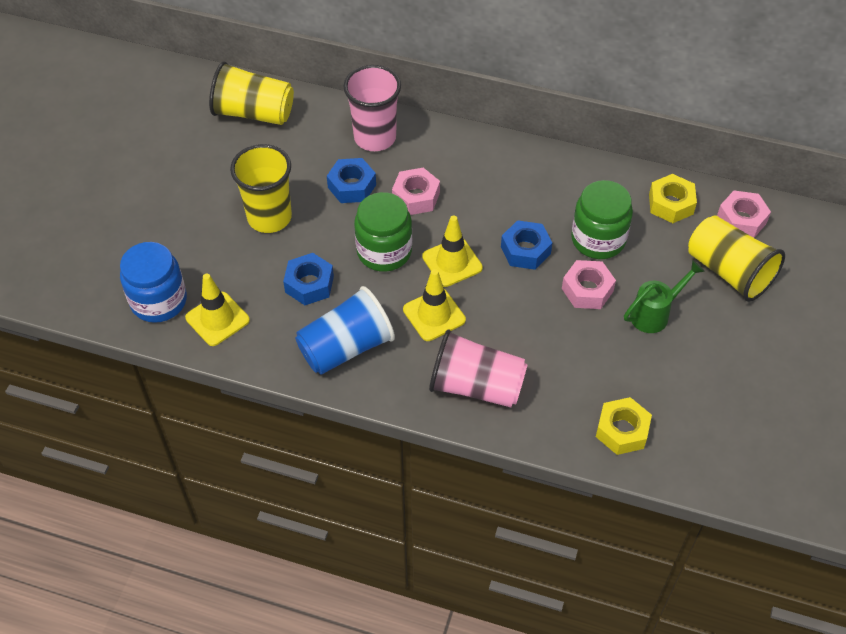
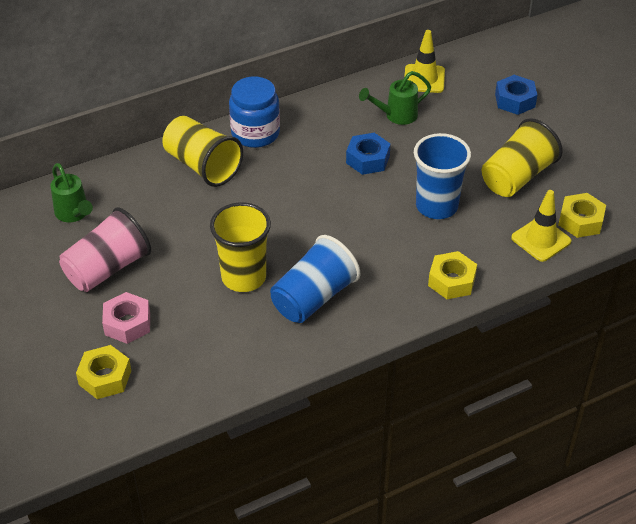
blue cup: 1 -> 2
blue nut: 3 -> 2
green jar: 2 -> 0
green watering can: 1 -> 2
pink cup: 2 -> 1
pink nut: 3 -> 1
yellow nut: 2 -> 3
yellow traffic cone: 3 -> 2

